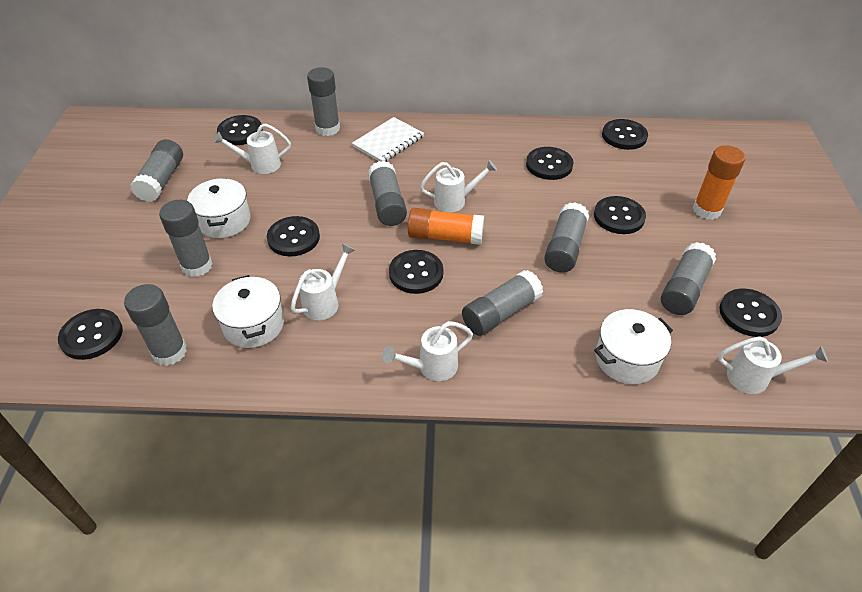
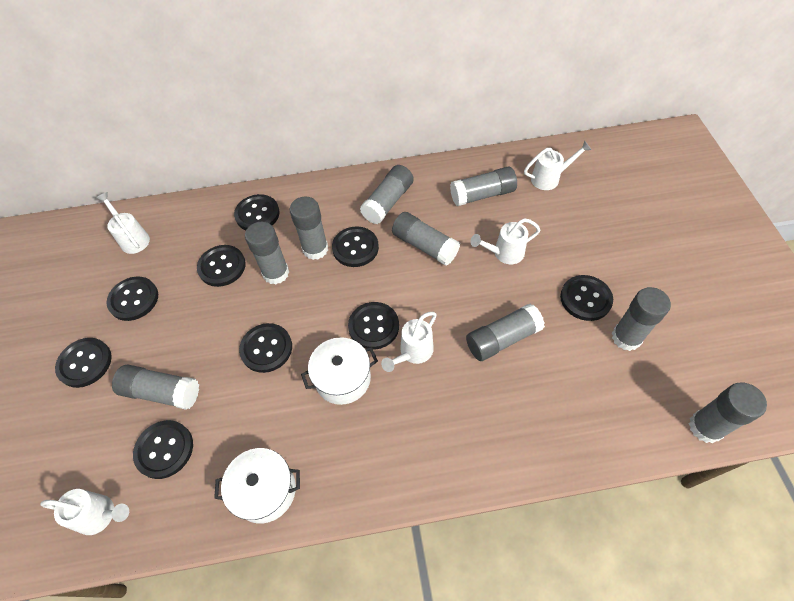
black button: 8 -> 9
grey glue stick: 8 -> 9
orange glue stick: 2 -> 0
white notebook: 1 -> 0
white pot: 3 -> 2

